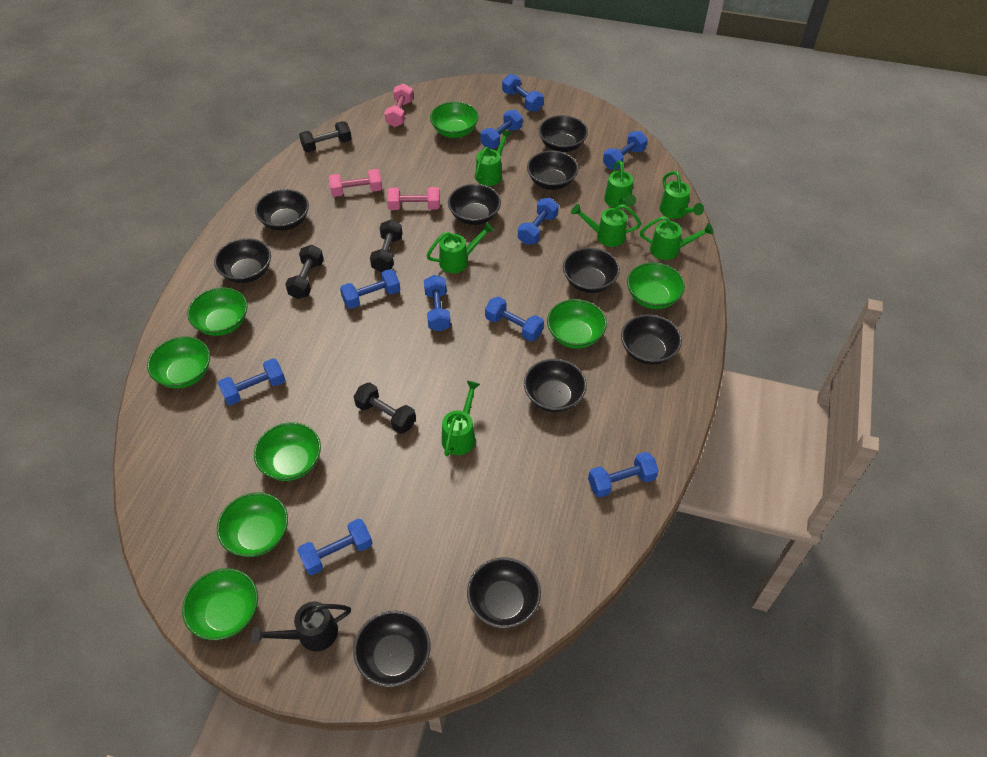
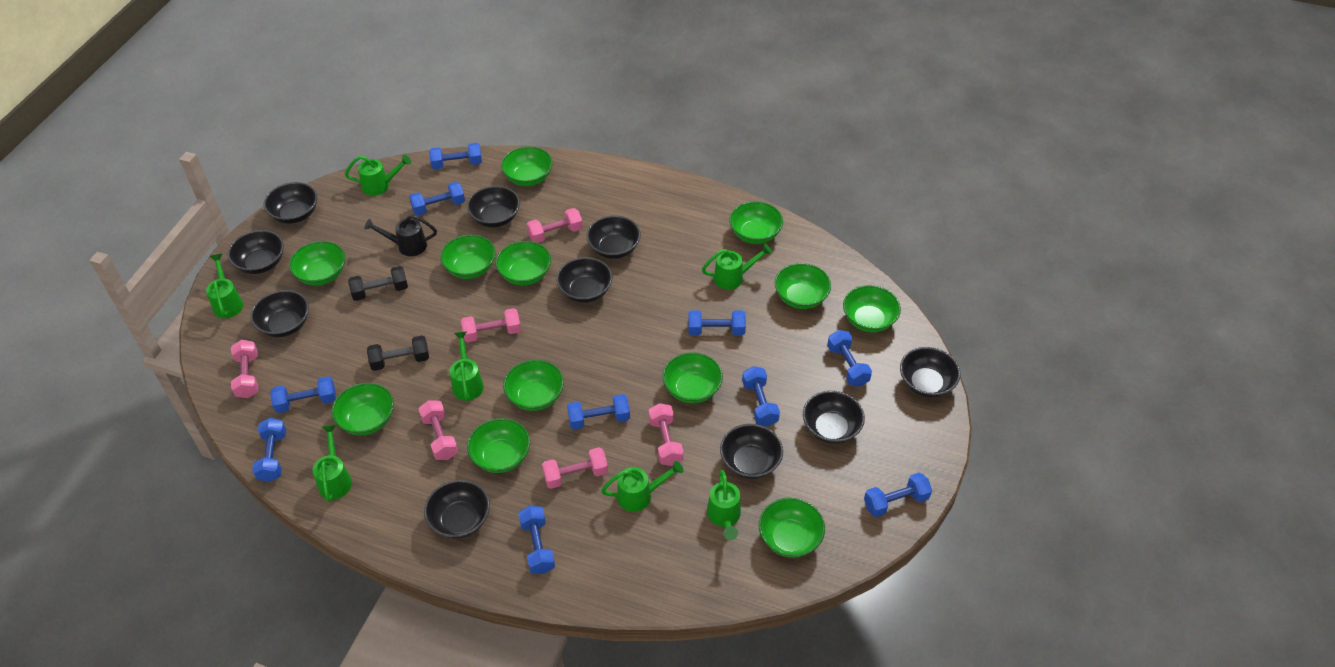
black dumbbell: 4 -> 2
green bowl: 8 -> 12
pink dumbbell: 3 -> 6

